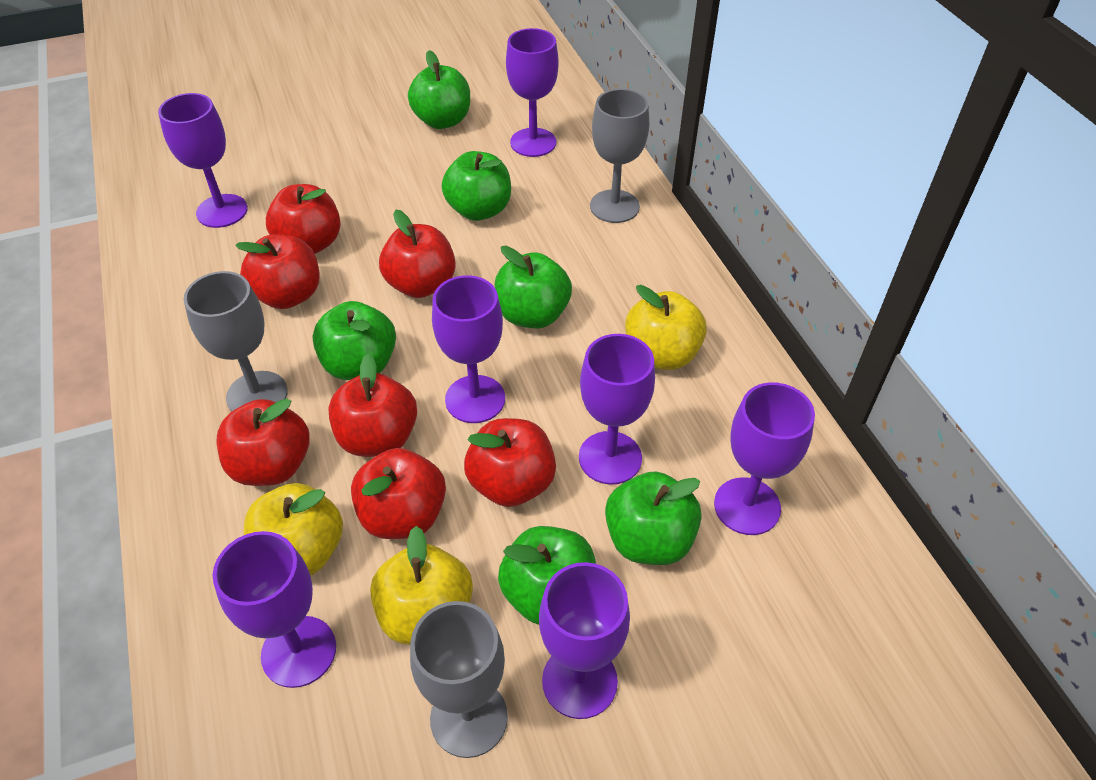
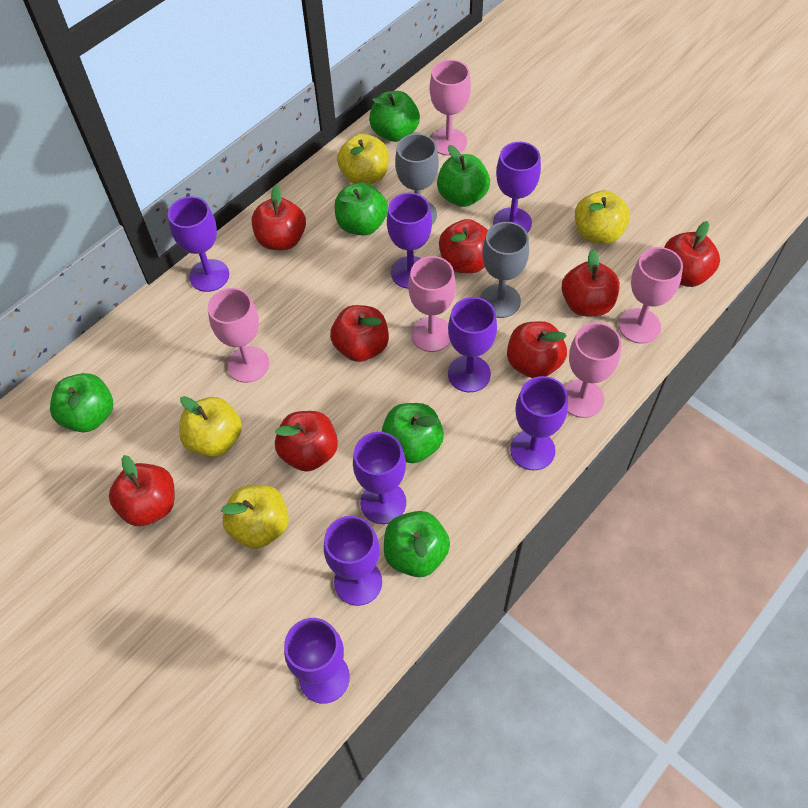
grey goblet: 3 -> 2
pink goblet: 0 -> 5
purple goblet: 7 -> 8
red apple: 7 -> 8
yellow apple: 3 -> 4

